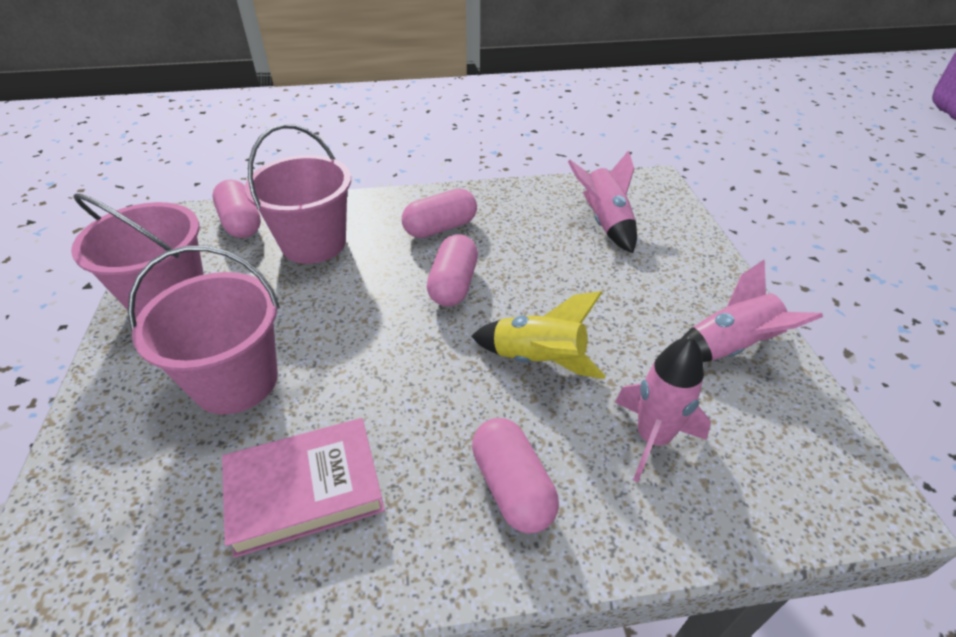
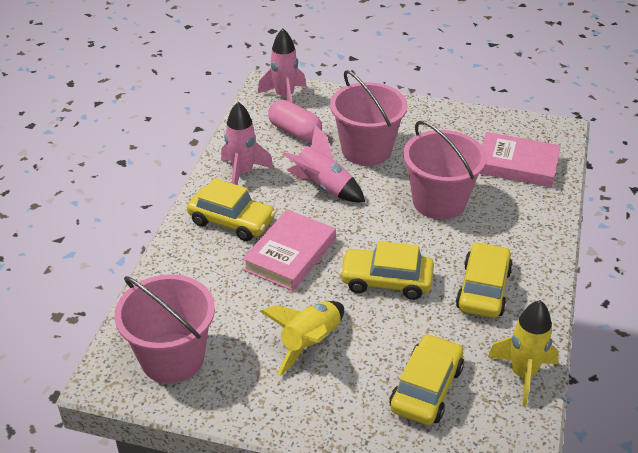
pink book: 1 -> 2
pink capsule: 4 -> 1
yellow car: 0 -> 4
yellow rocket: 1 -> 2

